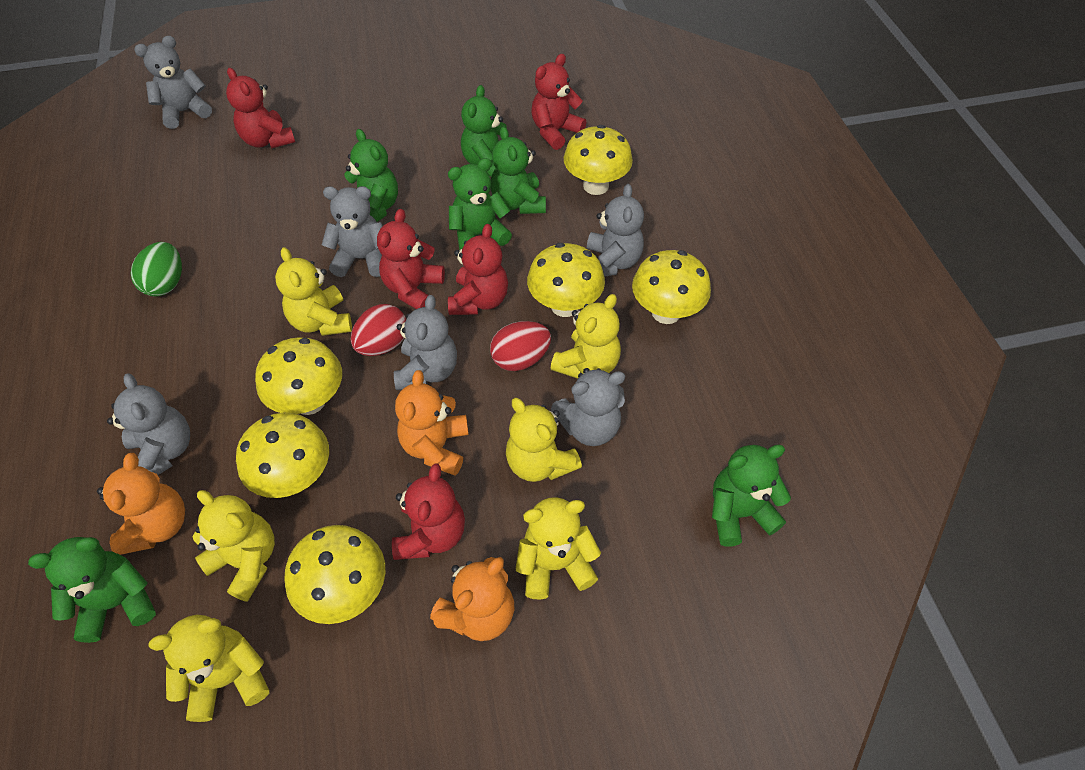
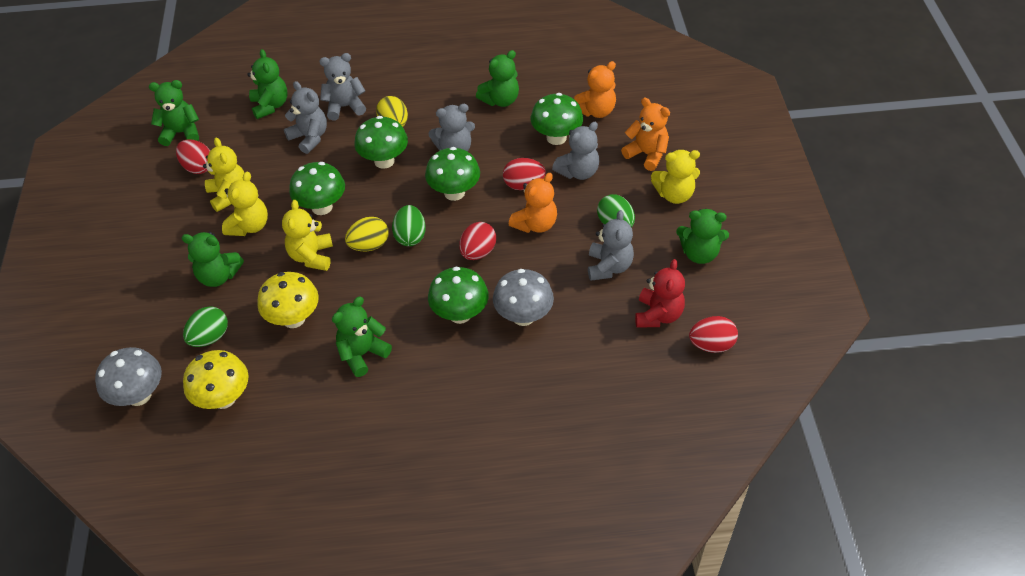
green egg: 1 -> 3
green mushroom: 0 -> 5
grey mushroom: 0 -> 2
grey teddy bear: 6 -> 5
red egg: 2 -> 4
red teddy bear: 5 -> 1
yellow egg: 0 -> 2
yellow mushroom: 6 -> 2
yellow teddy bear: 6 -> 4

